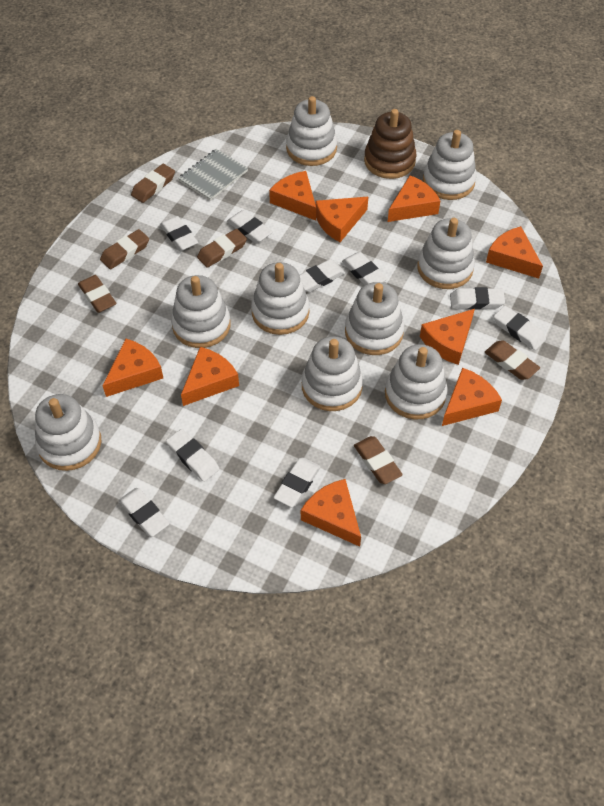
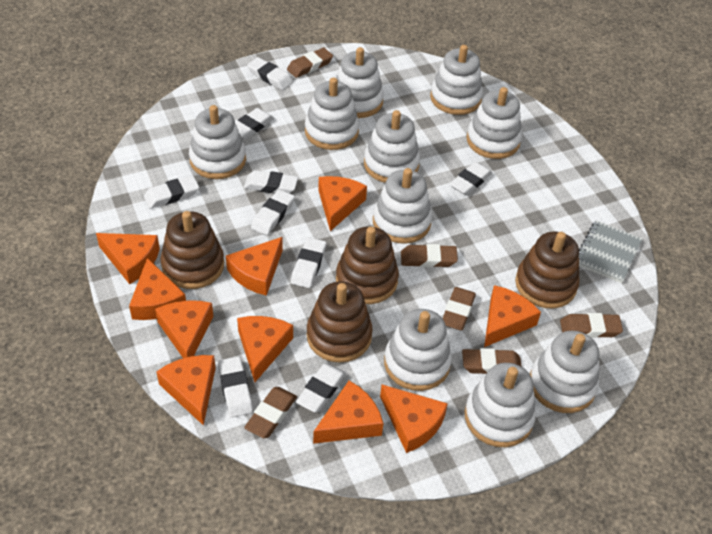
brown stacking toy: 1 -> 4
orange cheese: 9 -> 10
white stacking toy: 9 -> 10

